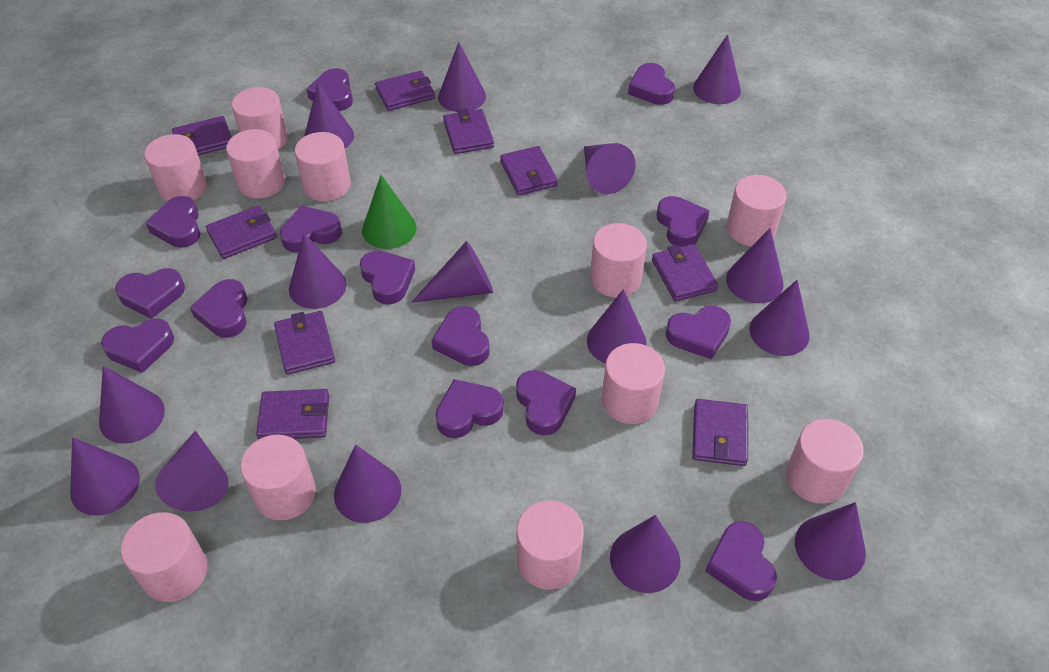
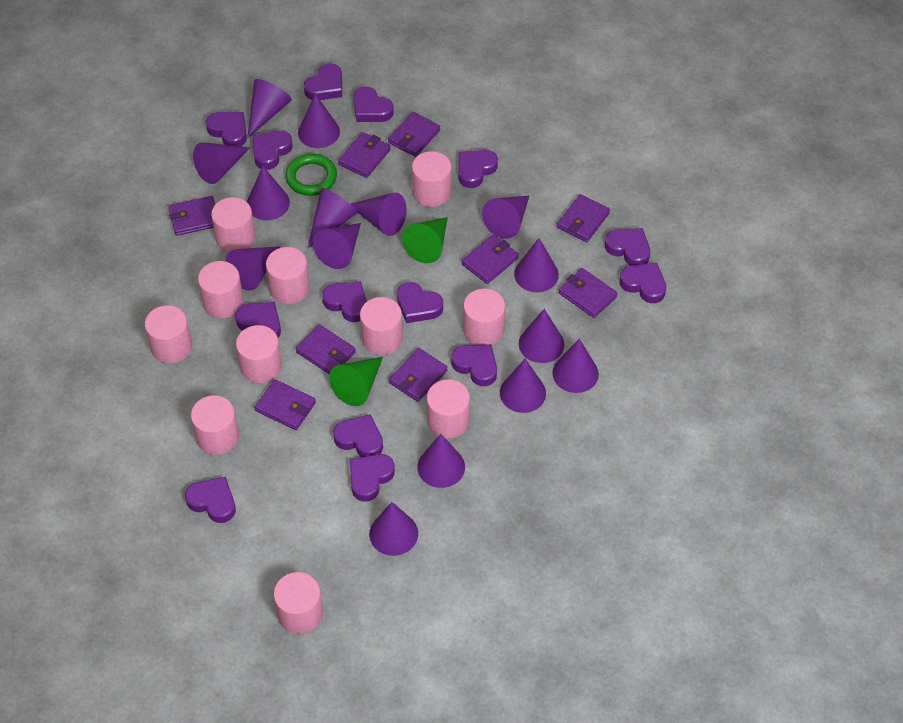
green cone: 1 -> 2
green ring: 0 -> 1

